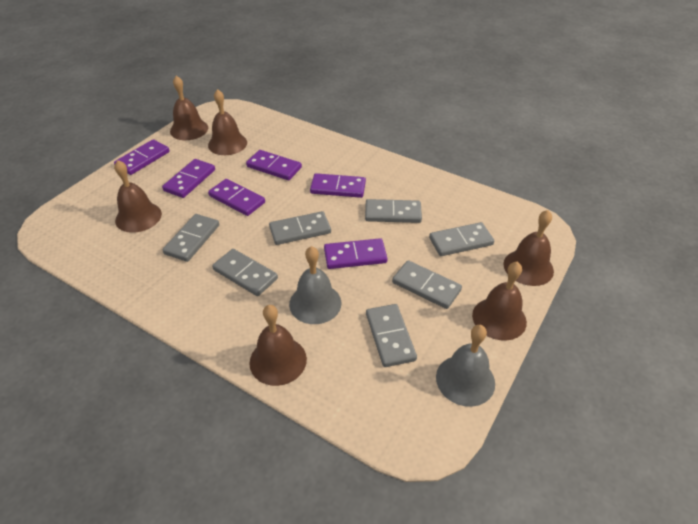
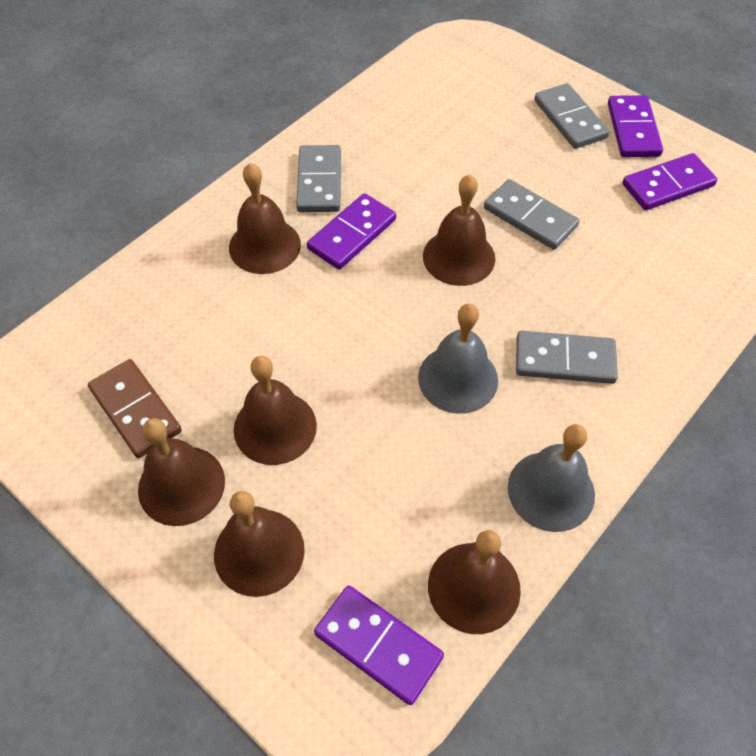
brown domino: 0 -> 1
grey domino: 7 -> 4
purple domino: 6 -> 4

